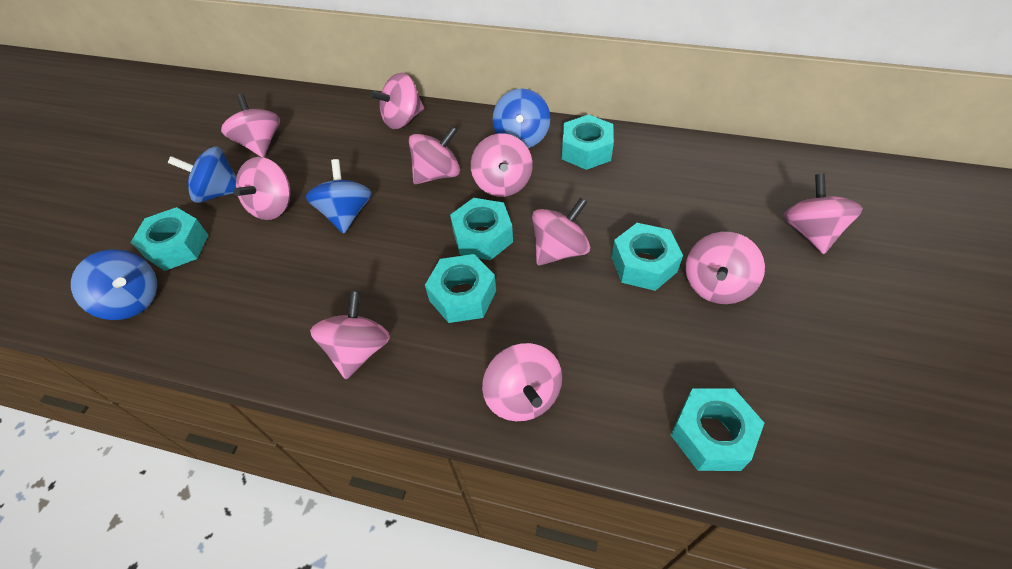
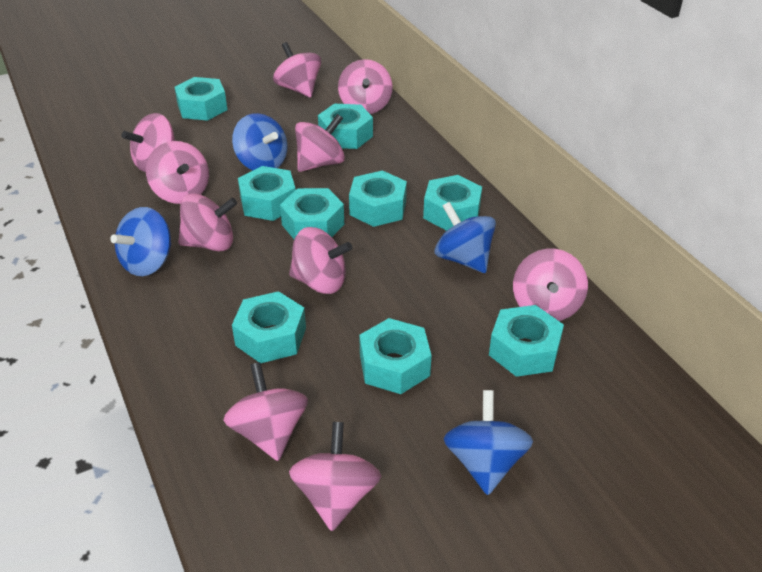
turquoise nut: 6 -> 9

